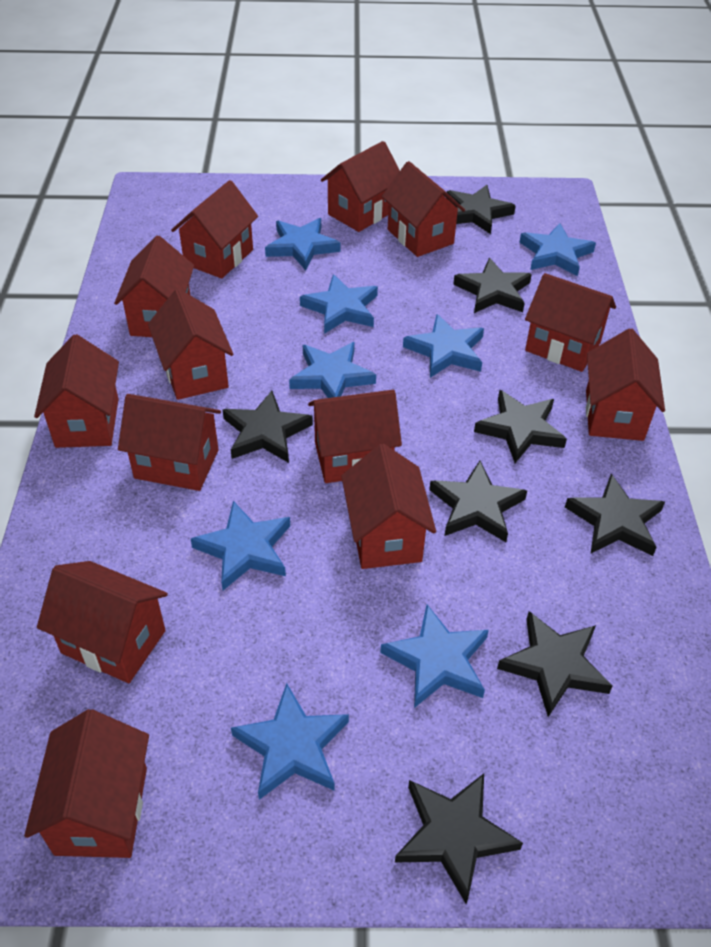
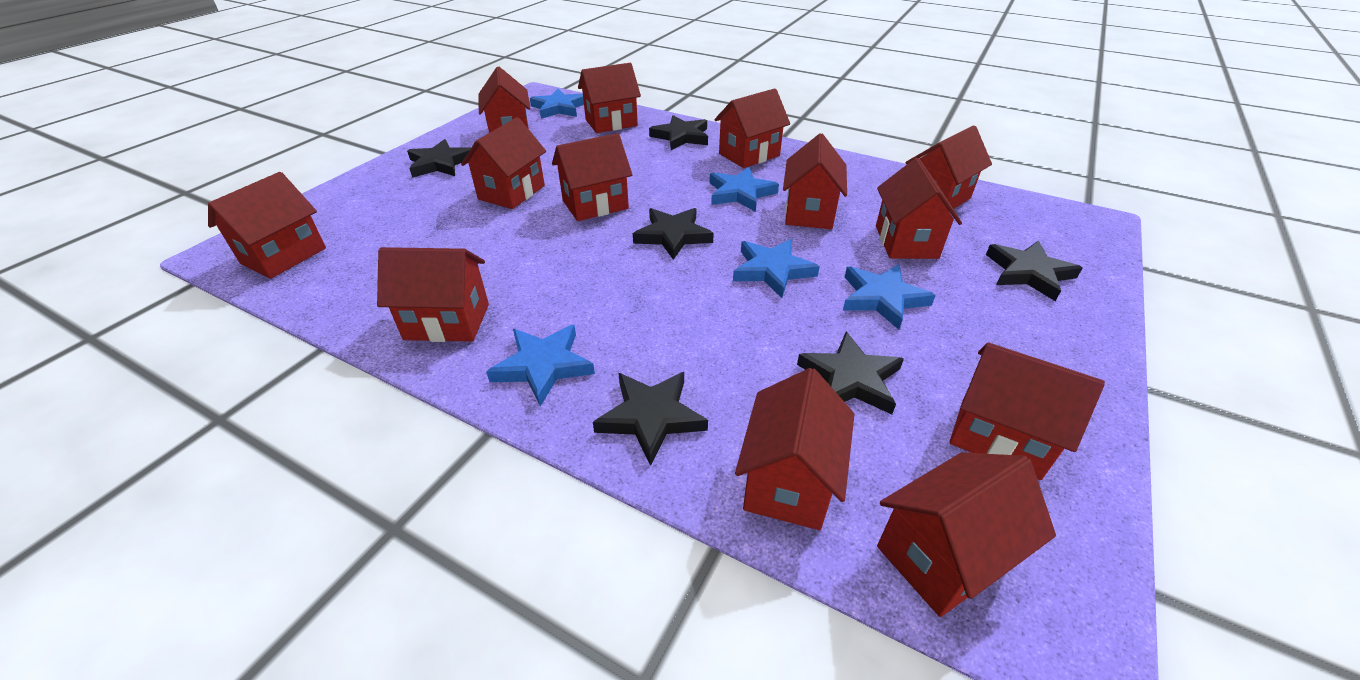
black star: 8 -> 6
blue star: 8 -> 5

